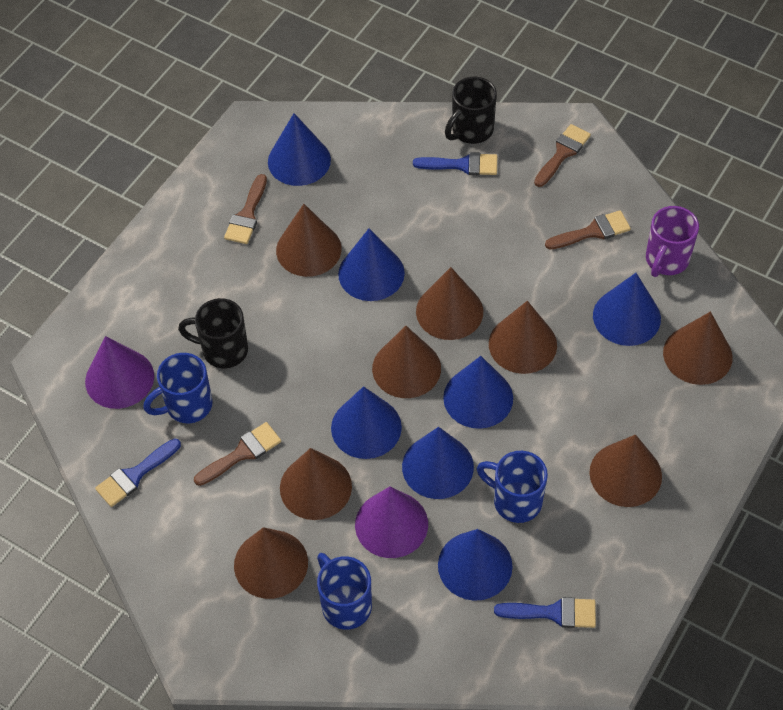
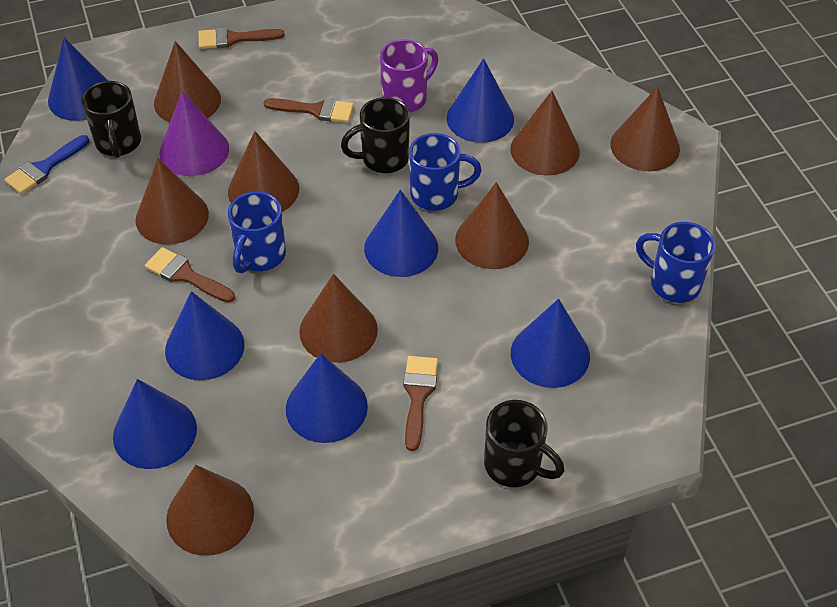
black mug: 2 -> 3
blue brush: 3 -> 1
purple cone: 2 -> 1

